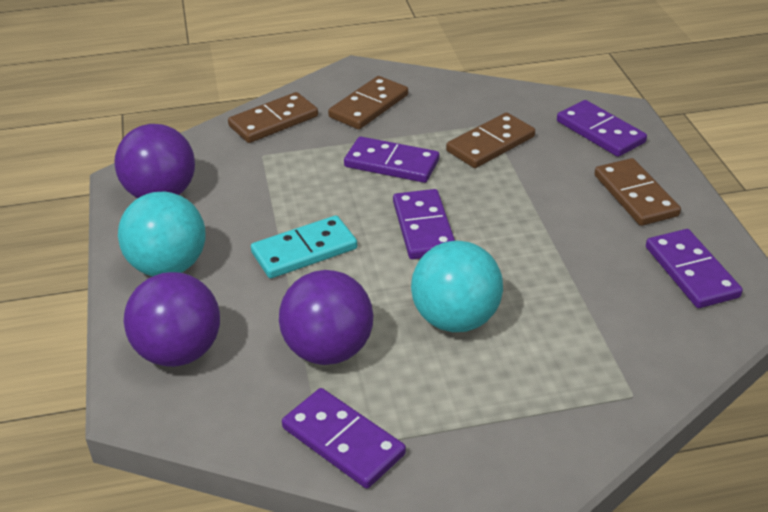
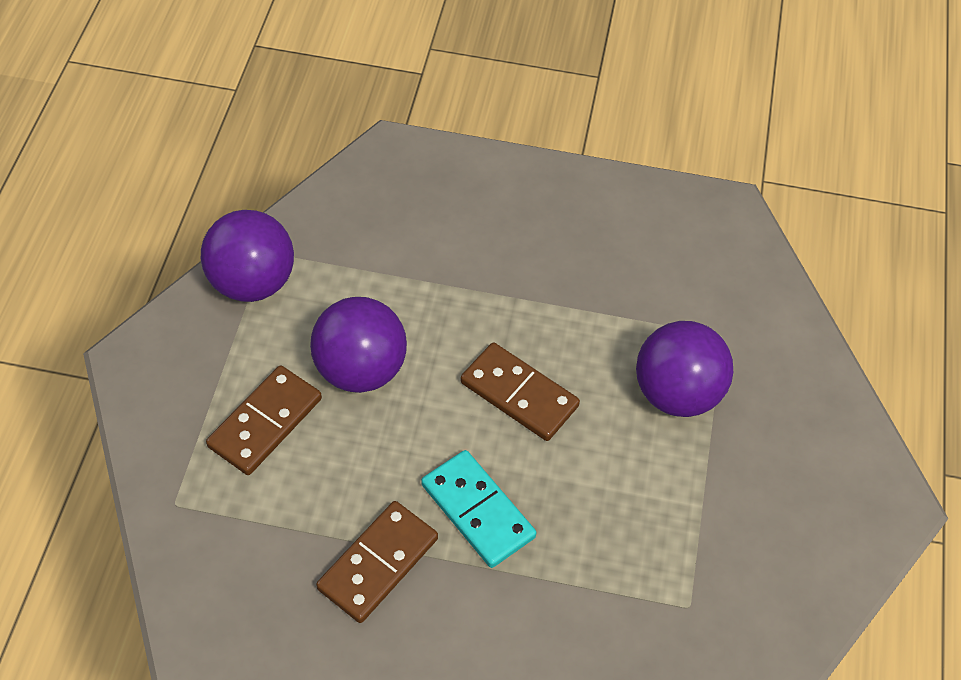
brown domino: 4 -> 3
purple domino: 5 -> 0
turquoise ball: 2 -> 0

